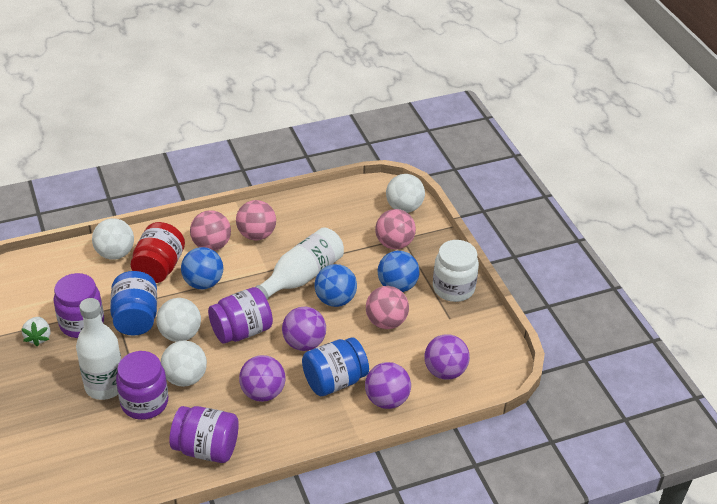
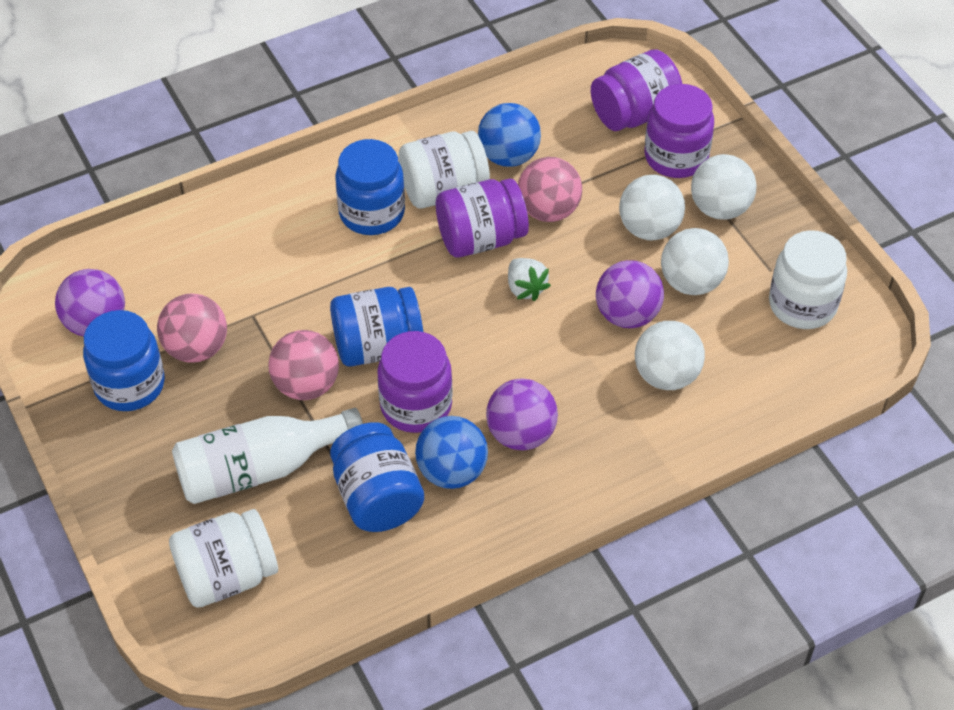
blue ball: 3 -> 2
blue jar: 2 -> 4
pink ball: 4 -> 3
purple ball: 4 -> 3
red jar: 1 -> 0
white bottle: 2 -> 1
white jar: 1 -> 3

